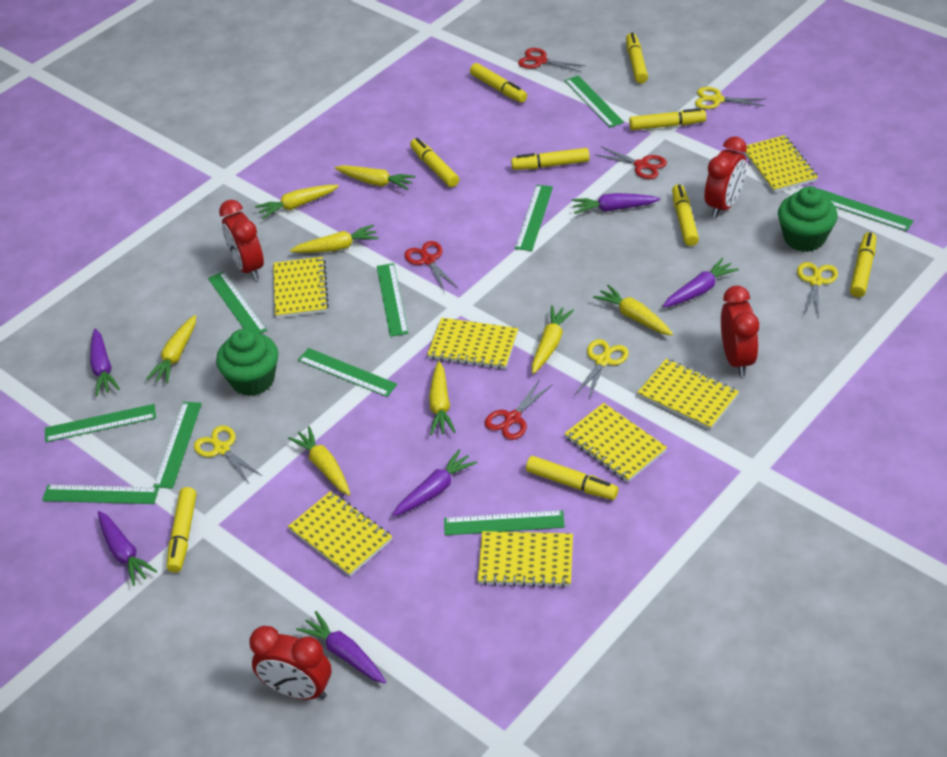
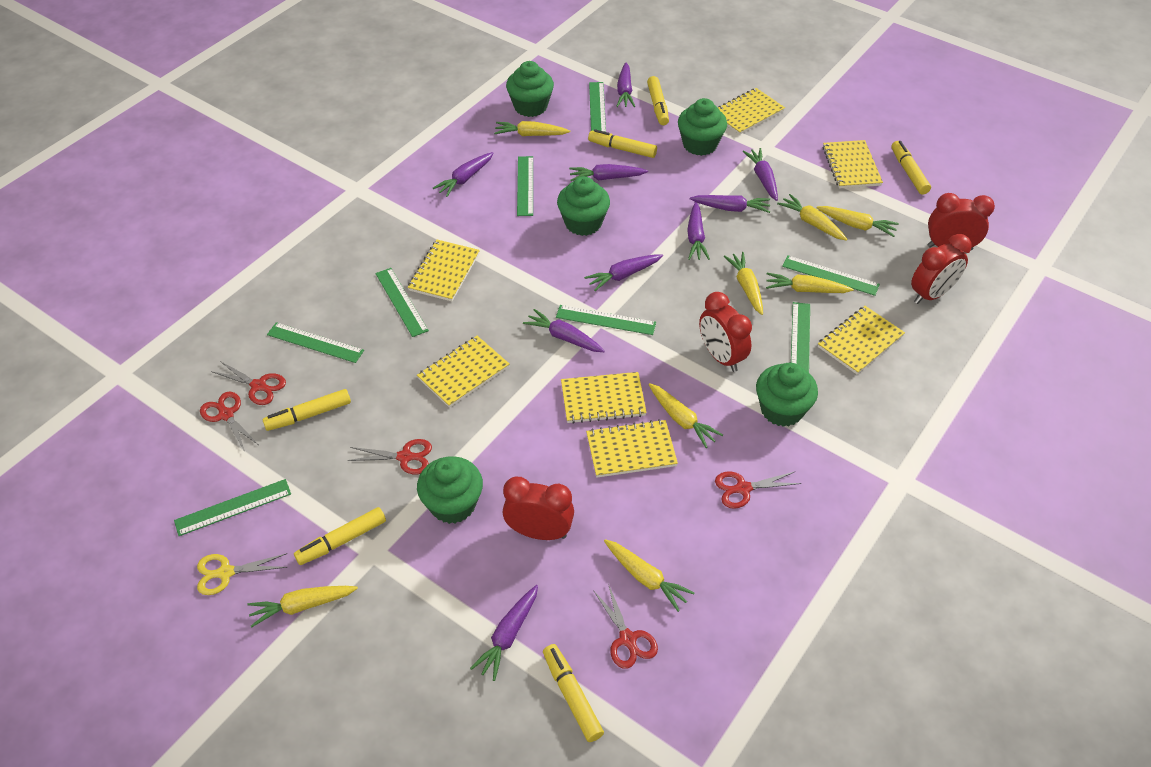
green cupcake: 2 -> 5
green ruler: 10 -> 8
purple carrot: 6 -> 9
red scissors: 4 -> 5
yellow marker: 9 -> 6
yellow scissors: 4 -> 1

